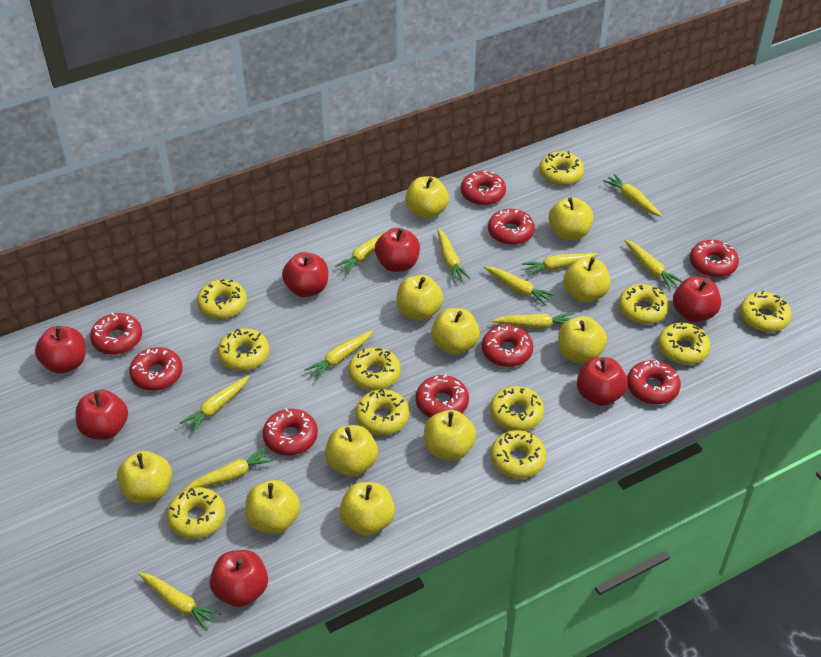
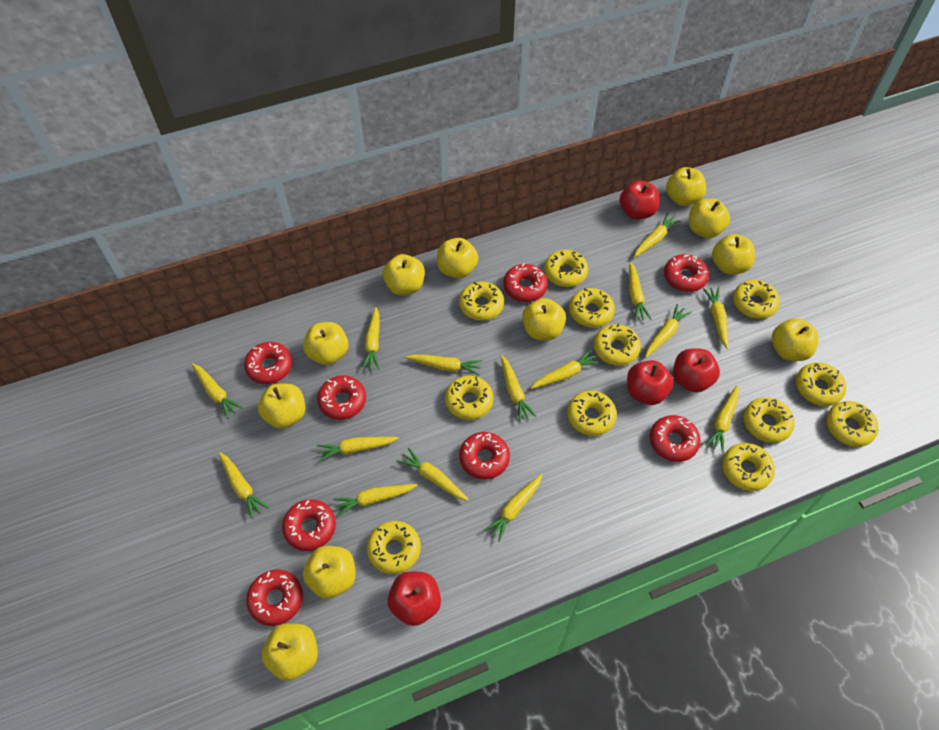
red apple: 7 -> 4
red donut: 9 -> 8
yellow carrot: 11 -> 15
yellow donut: 11 -> 12

